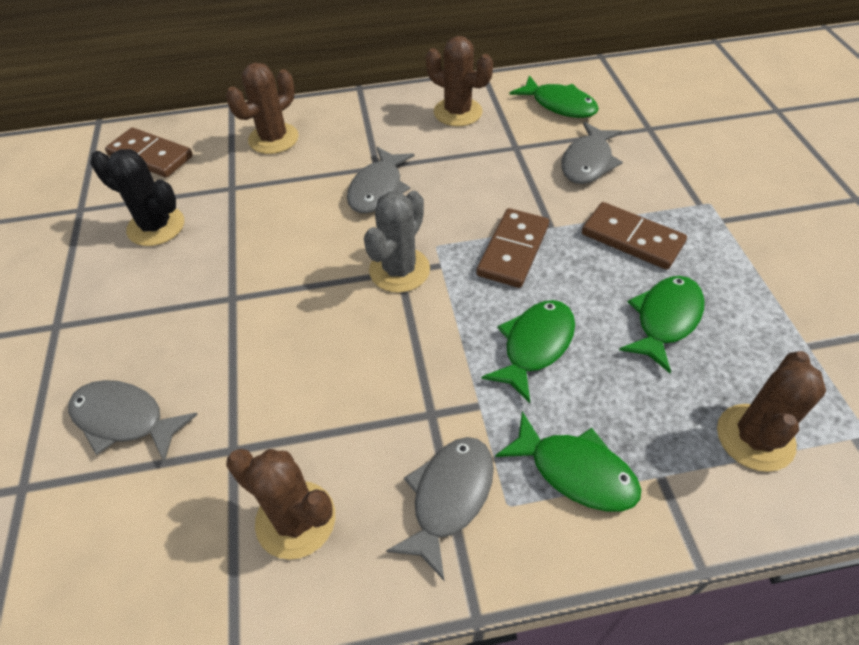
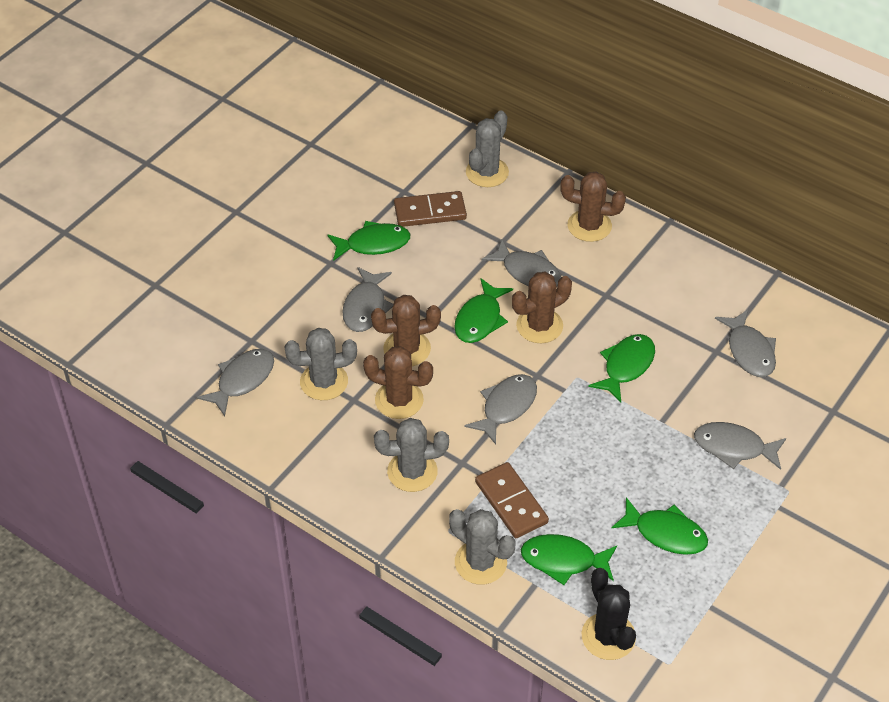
brown domino: 3 -> 2
green fish: 4 -> 5
grey cactus: 1 -> 4
grey fish: 4 -> 6

